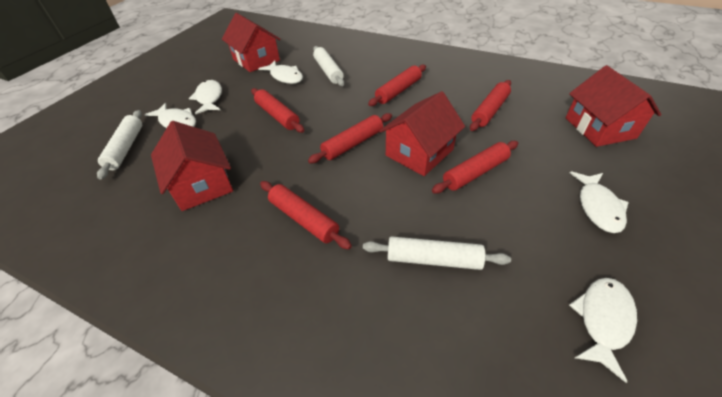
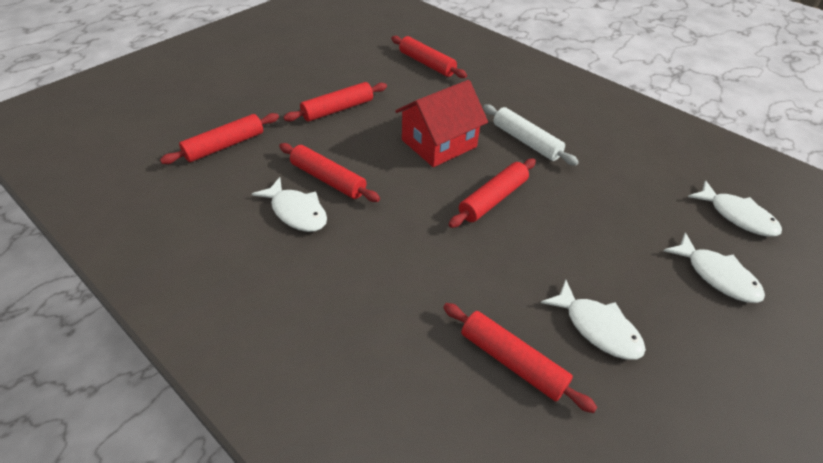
red house: 4 -> 1
white fish: 5 -> 4
white rolling pin: 3 -> 1

